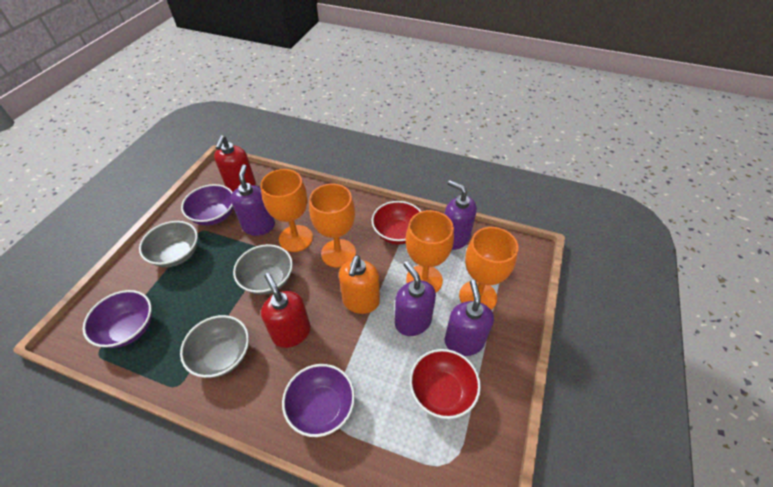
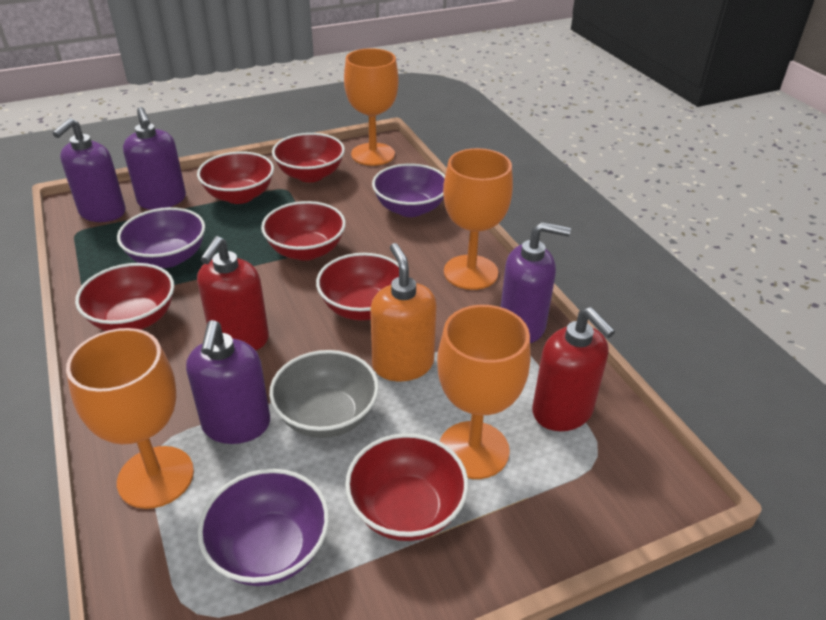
grey bowl: 3 -> 1
red bowl: 2 -> 6

